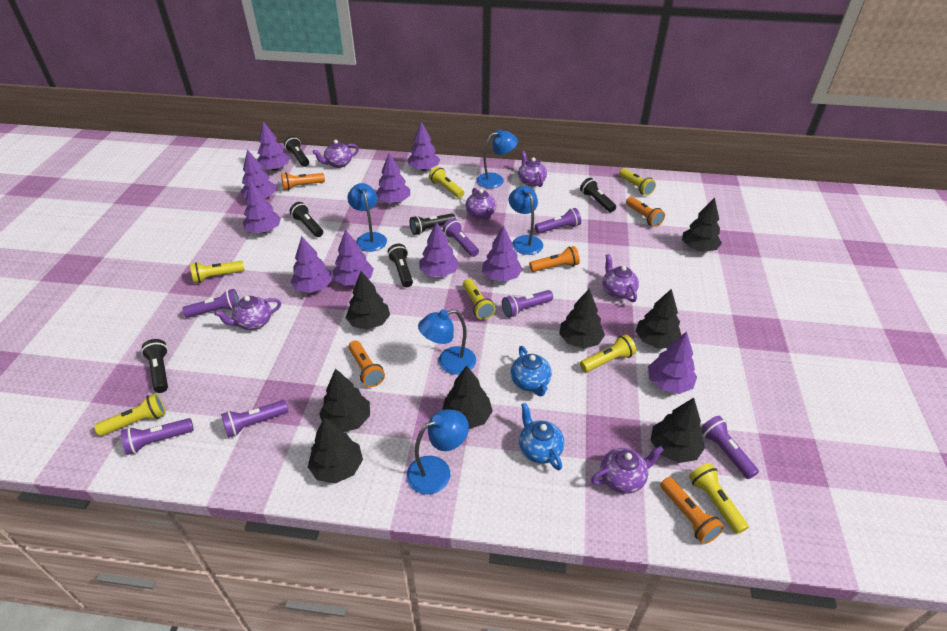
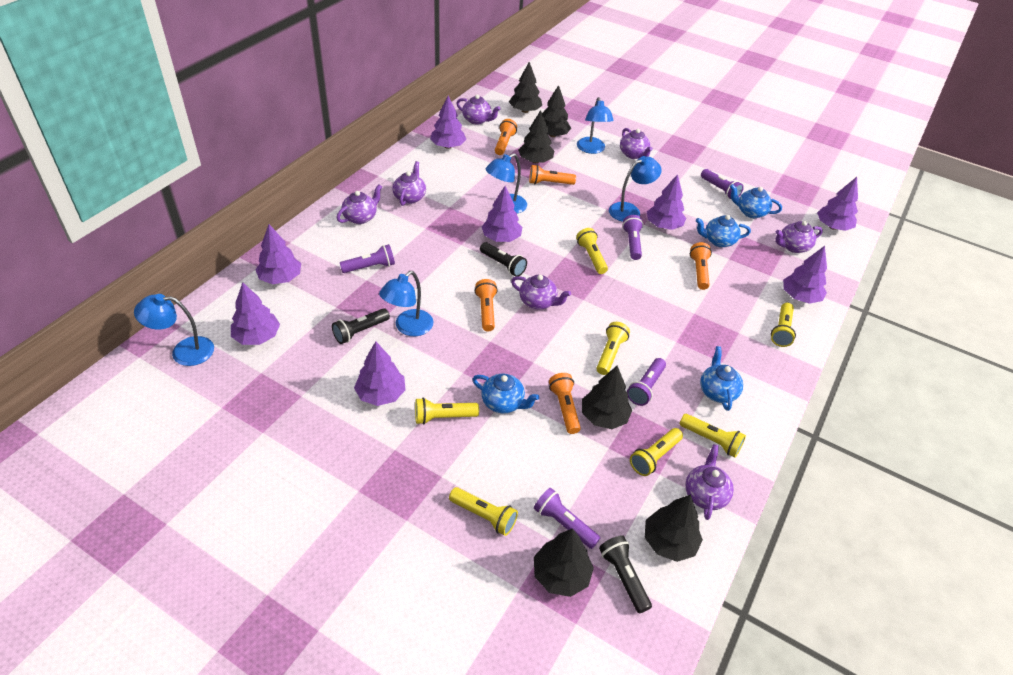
black flashlight: 6 -> 3
black tree: 8 -> 6
blue teapot: 2 -> 4
purple flashlight: 7 -> 5
purple teapot: 6 -> 7
purple tree: 10 -> 8

